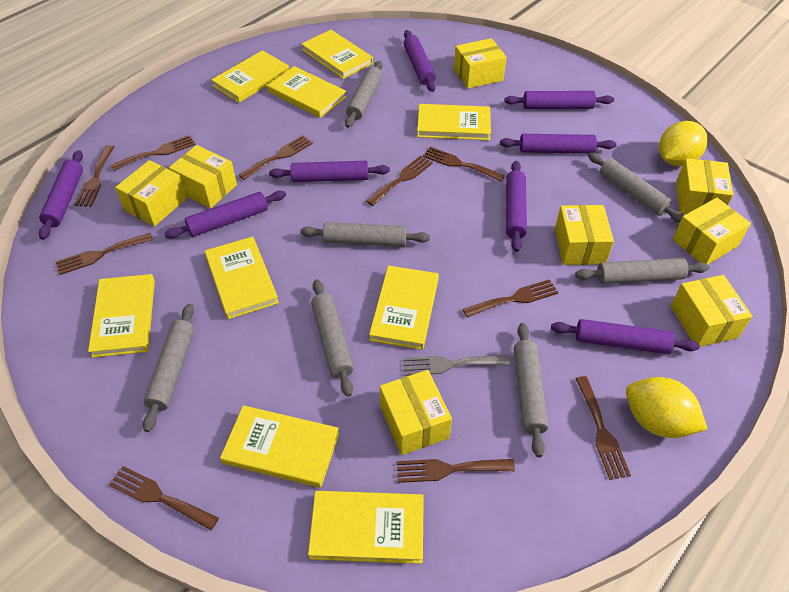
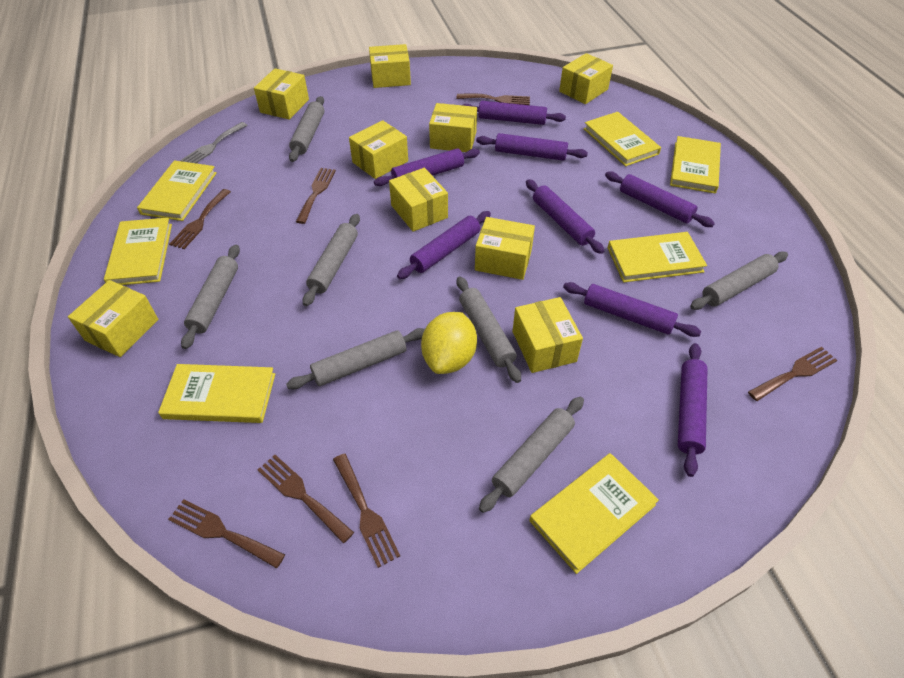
brown fork: 10 -> 7
yellow book: 9 -> 7
yellow box: 8 -> 9
yellow lemon: 2 -> 1

